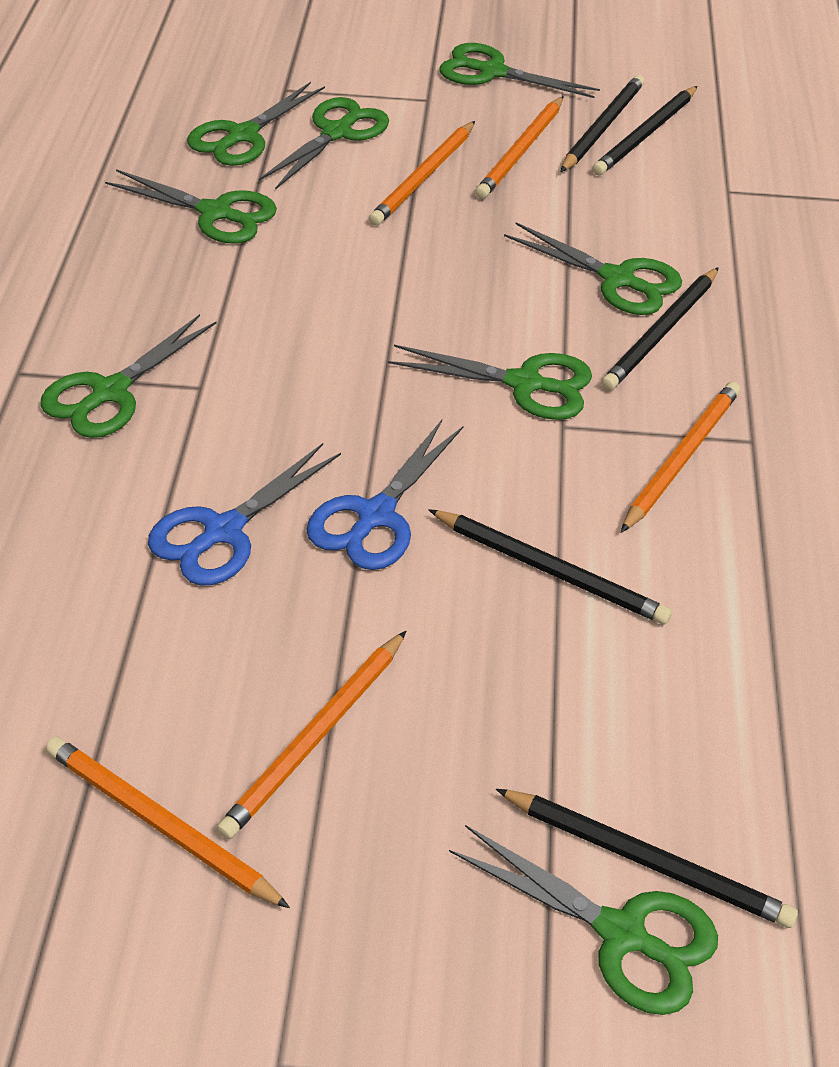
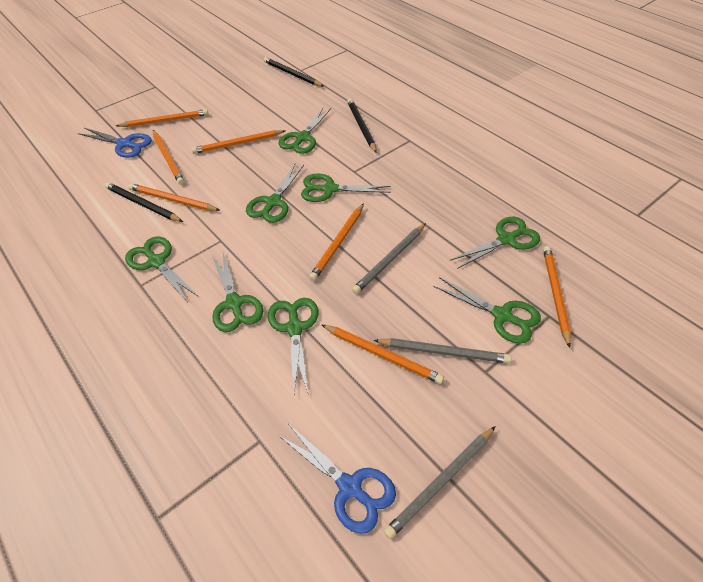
black pencil: 5 -> 3
grey pencil: 0 -> 3
orange pencil: 5 -> 7

